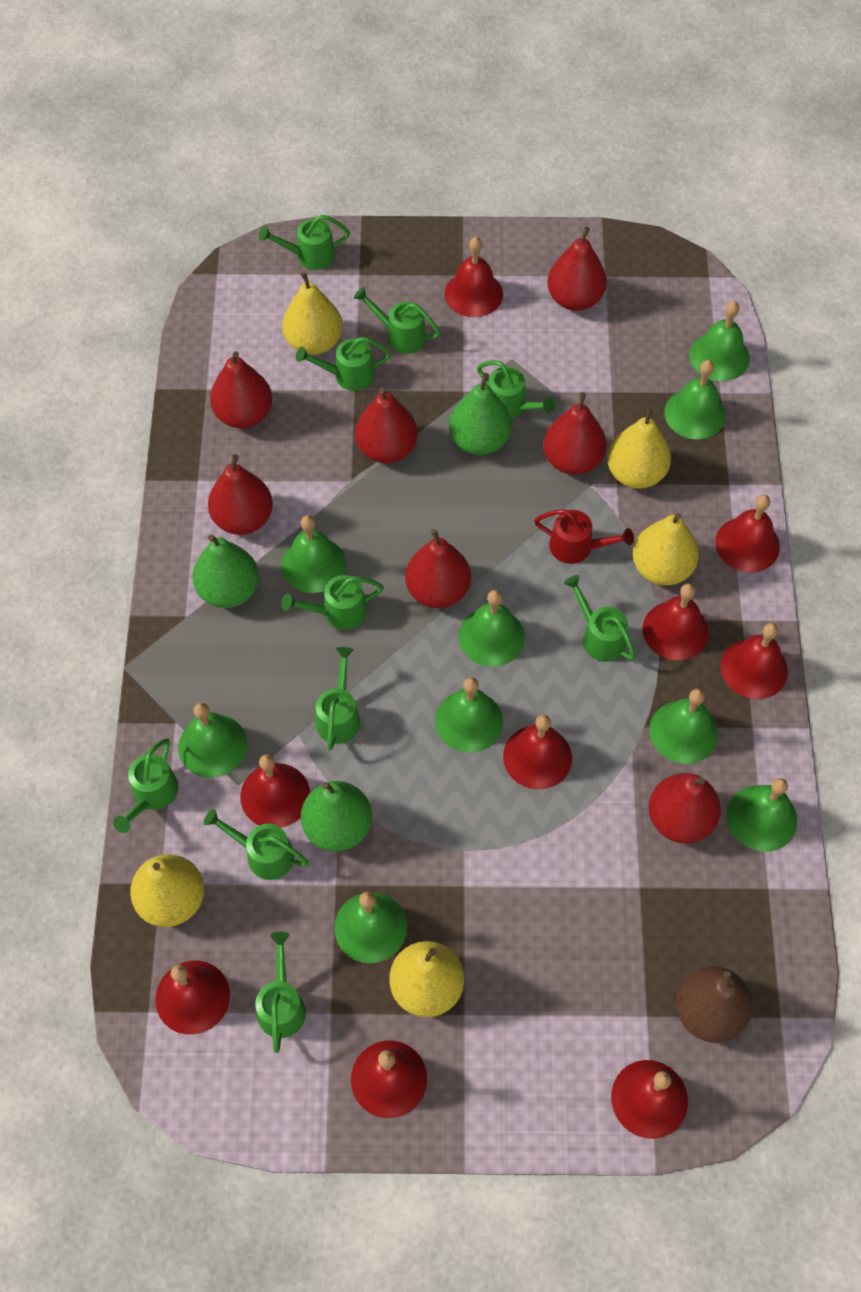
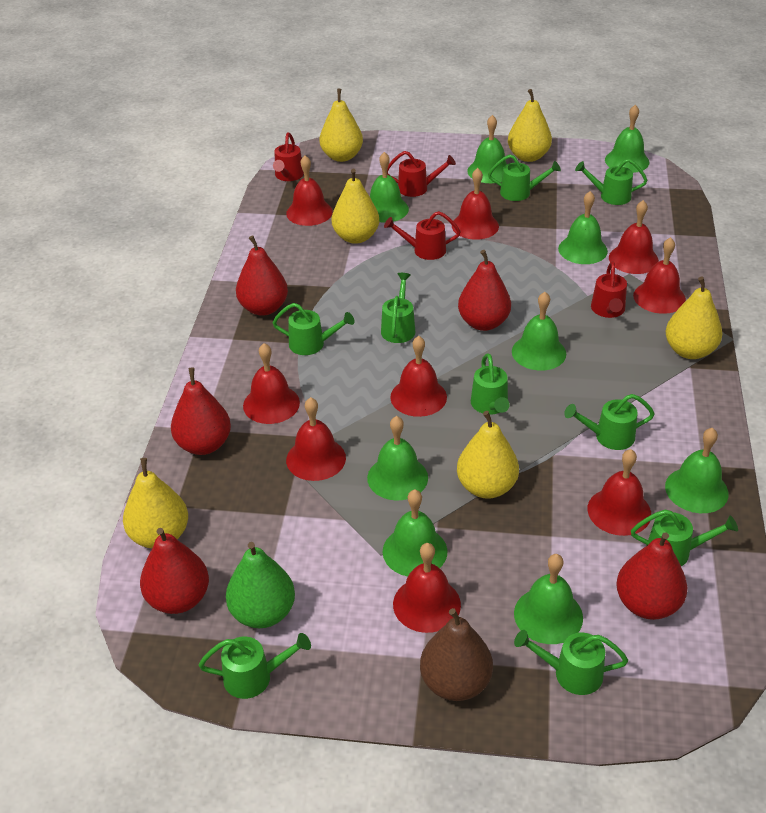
green pear: 3 -> 1
green watering can: 10 -> 9
red pear: 7 -> 5
red watering can: 1 -> 4
yellow pear: 5 -> 6

